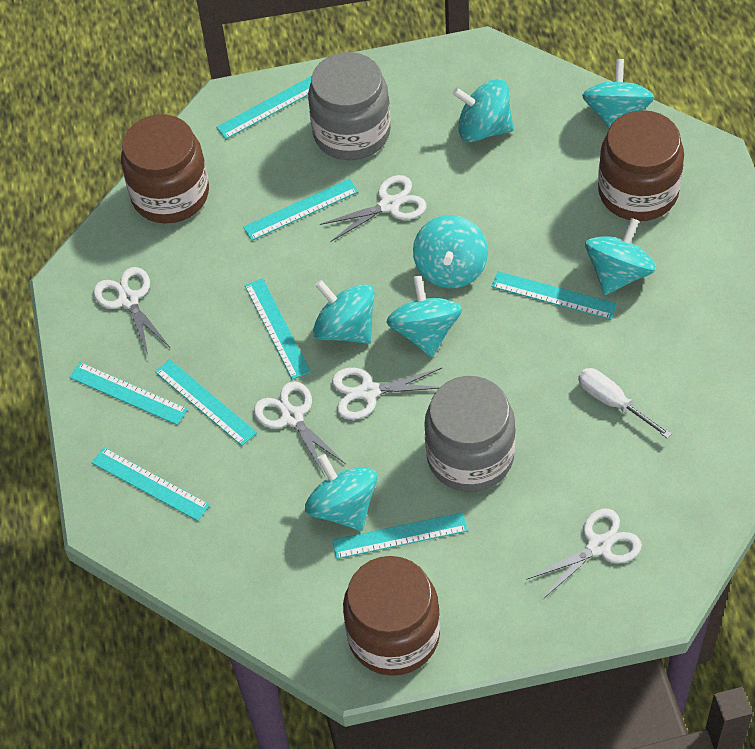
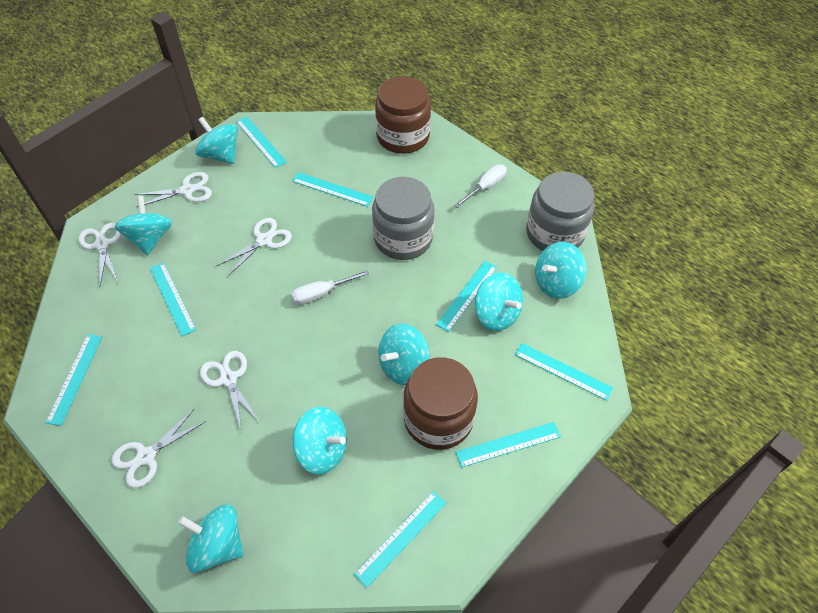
brown jar: 3 -> 2
white screwdriver: 1 -> 2

